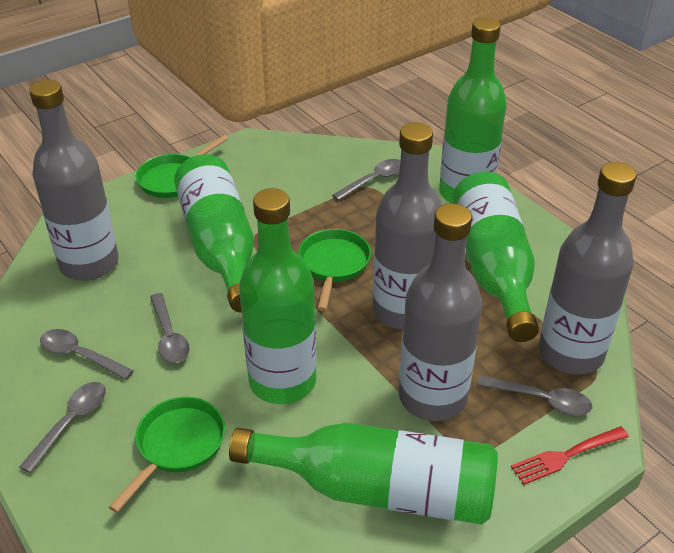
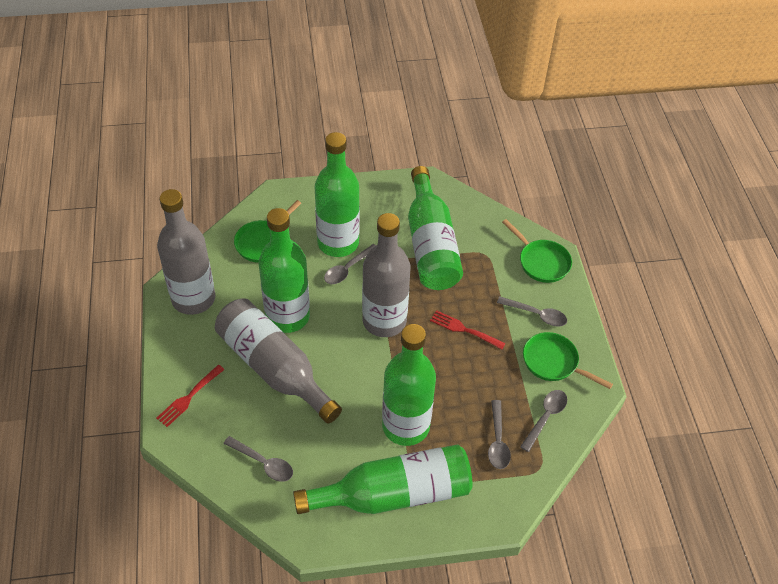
grey bottle: 4 -> 3
red fork: 1 -> 2

